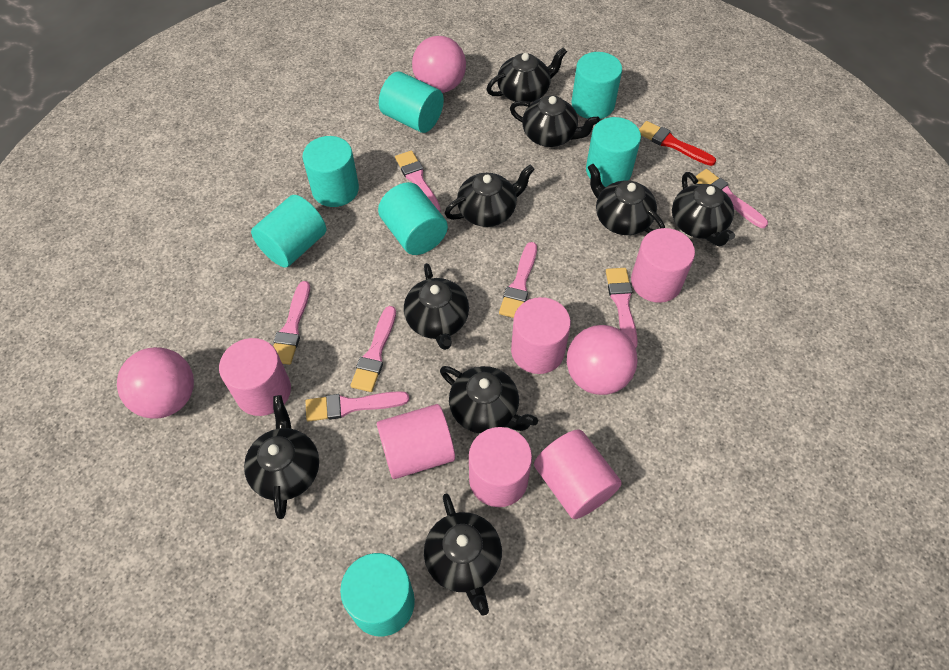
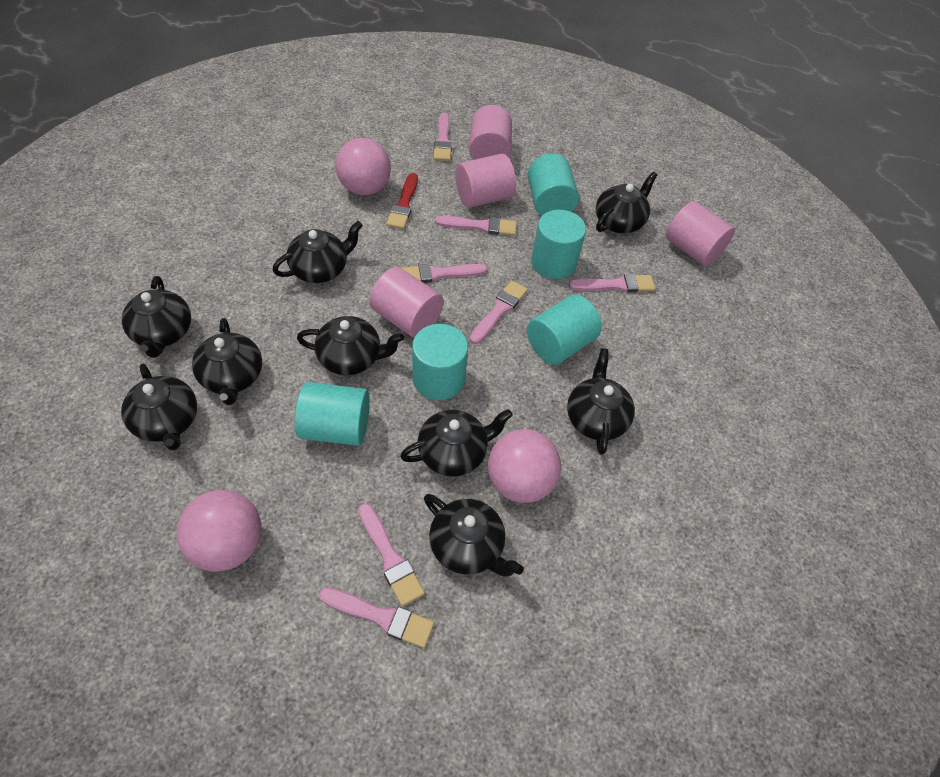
pink cylinder: 6 -> 4
turquoise cylinder: 7 -> 5

